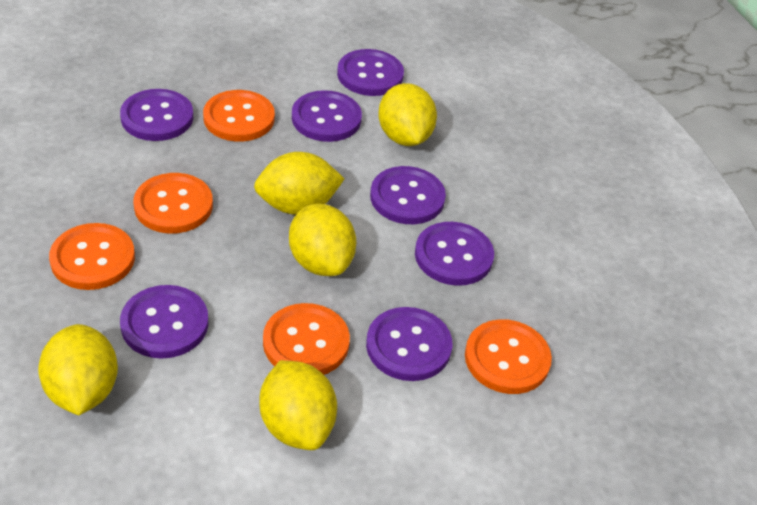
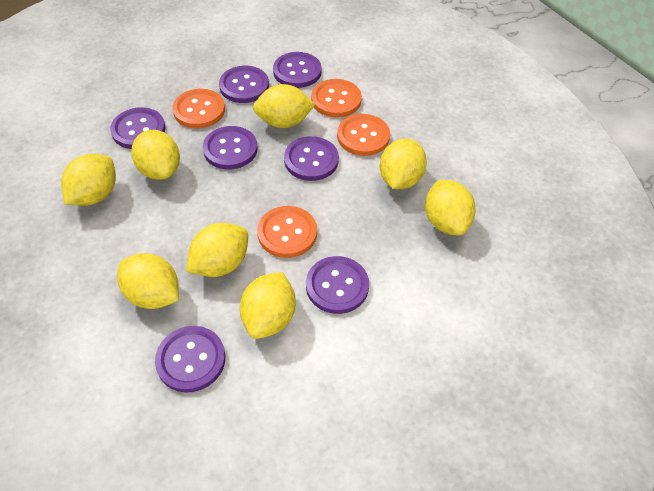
orange button: 5 -> 4
yellow lemon: 5 -> 8

